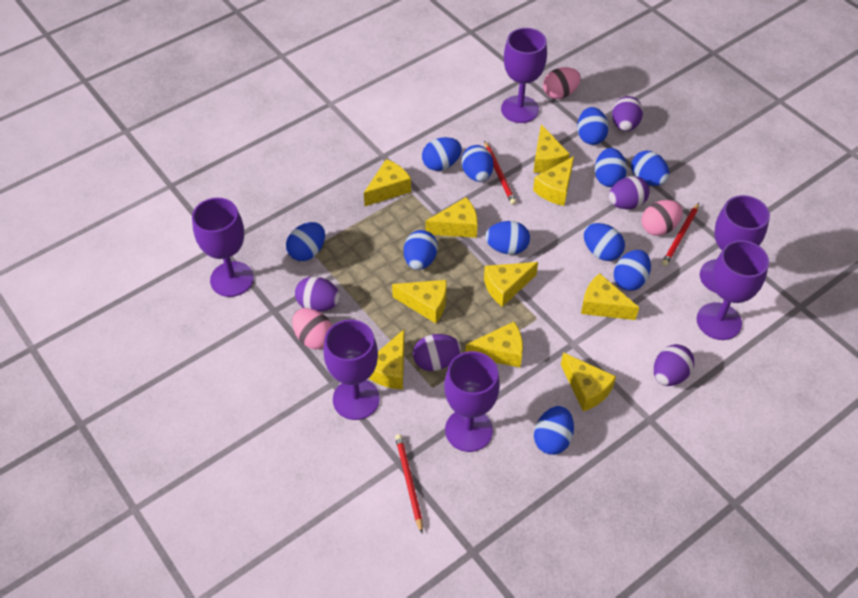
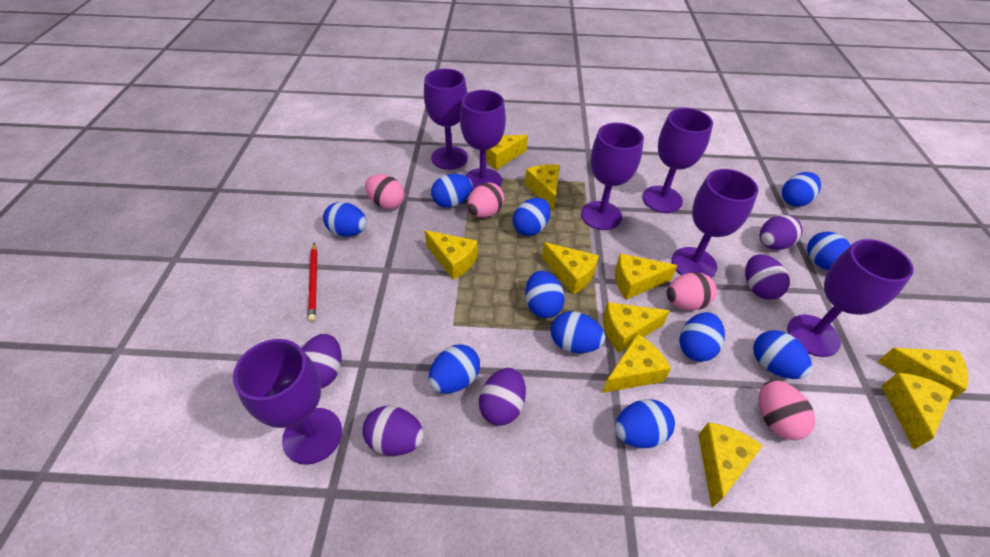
pink egg: 3 -> 4
purple goblet: 6 -> 7
red pencil: 3 -> 1

